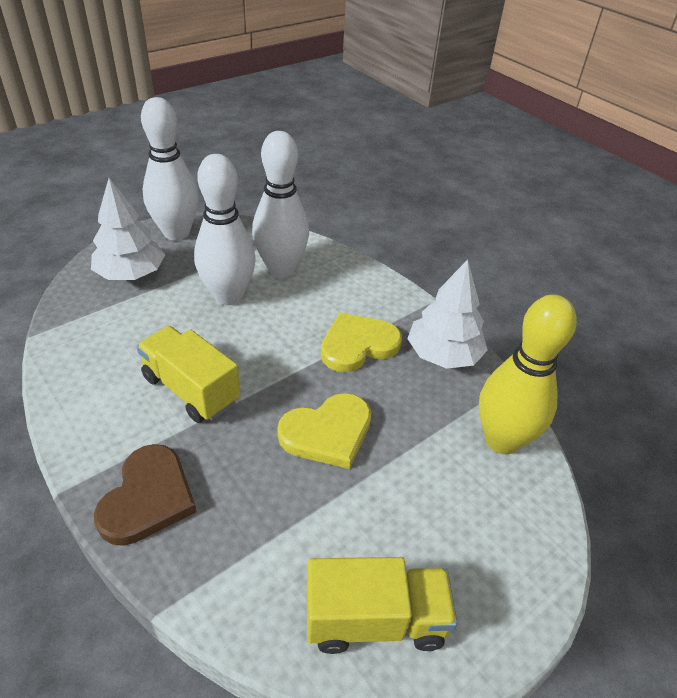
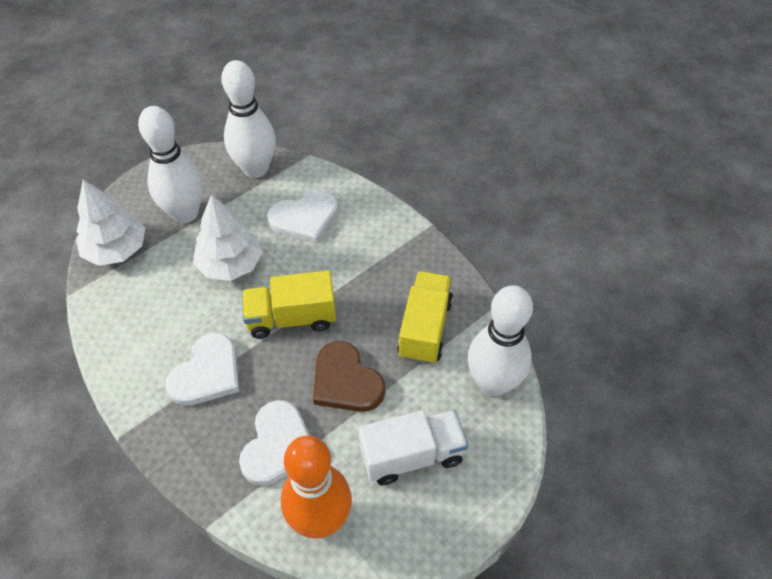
orange bowling pin: 0 -> 1
white heart: 0 -> 3
white truck: 0 -> 1
yellow bowling pin: 1 -> 0
yellow heart: 2 -> 0

